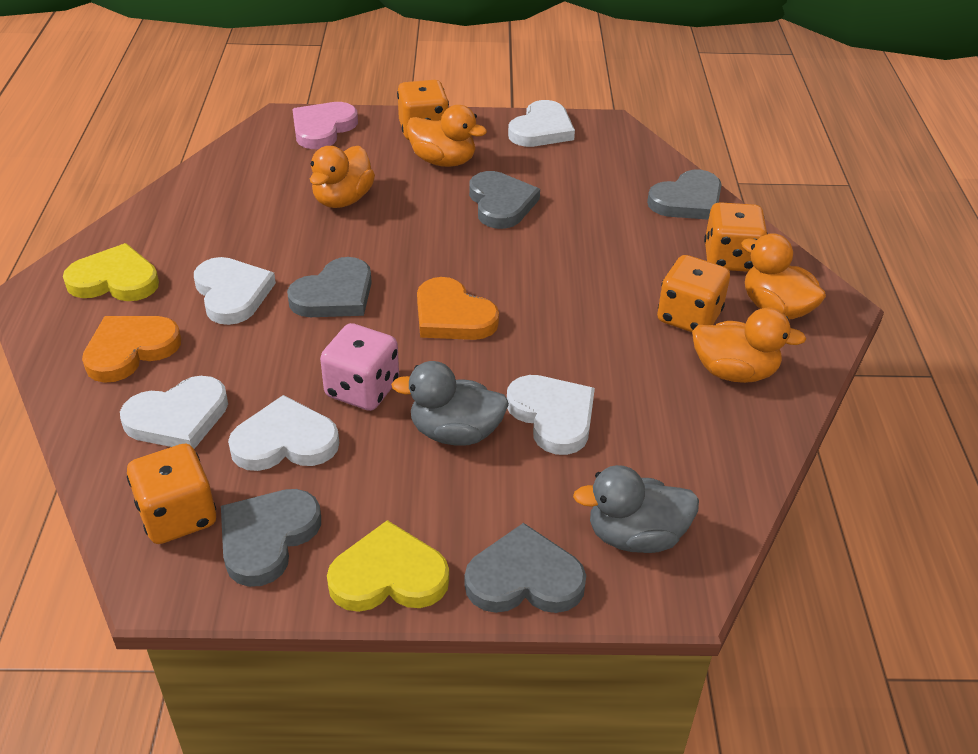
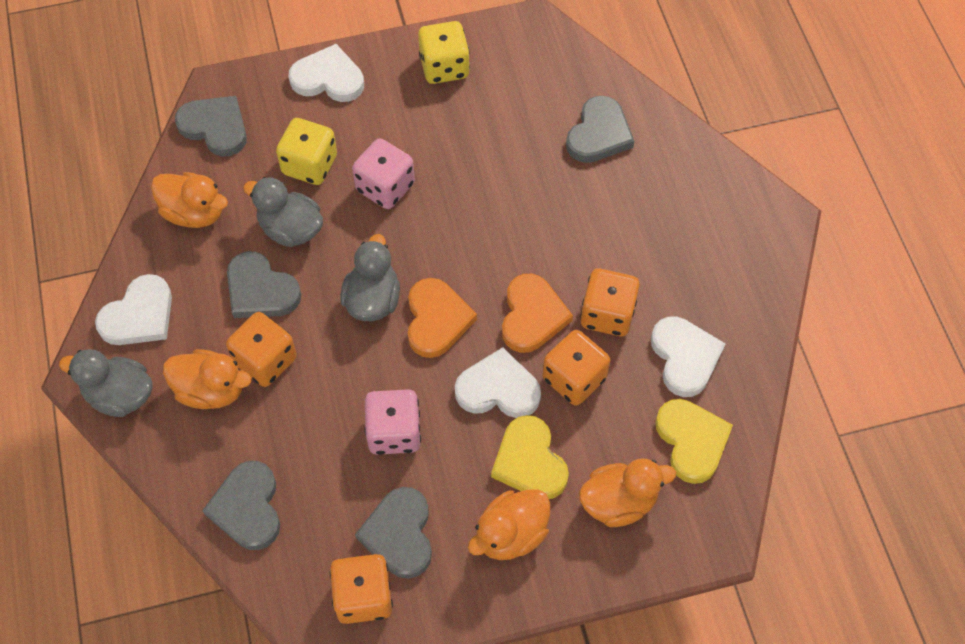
grey duck: 2 -> 3
pink dice: 1 -> 2
pink heart: 1 -> 0
white heart: 5 -> 4
yellow dice: 0 -> 2

